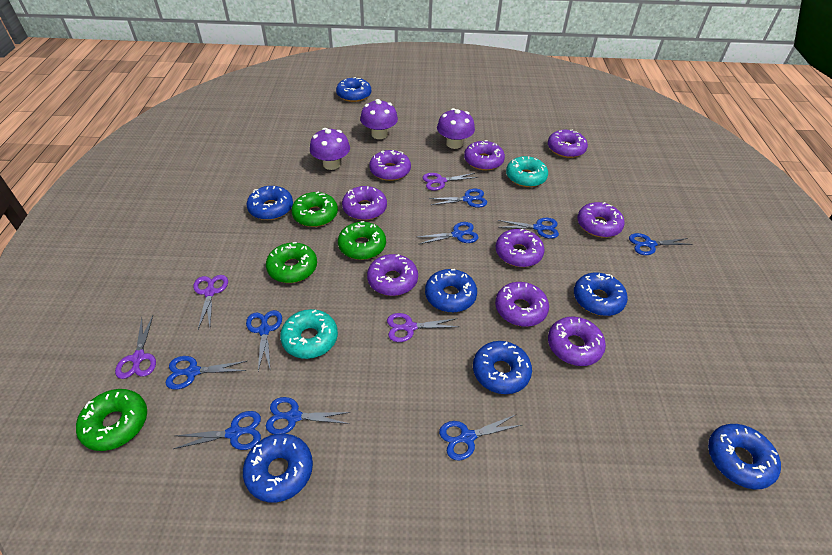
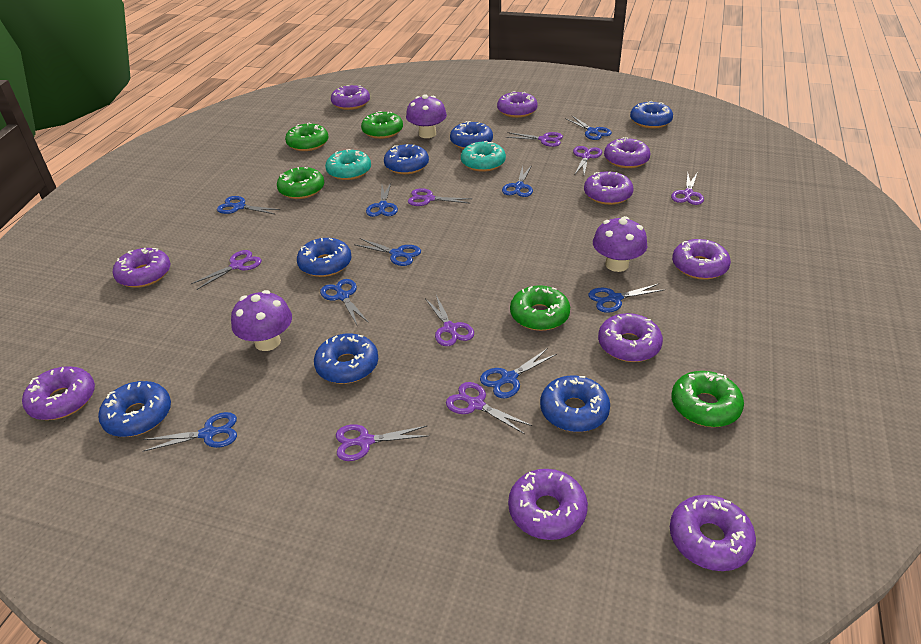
green donut: 4 -> 5
purple donut: 9 -> 10
purple scissors: 4 -> 8

